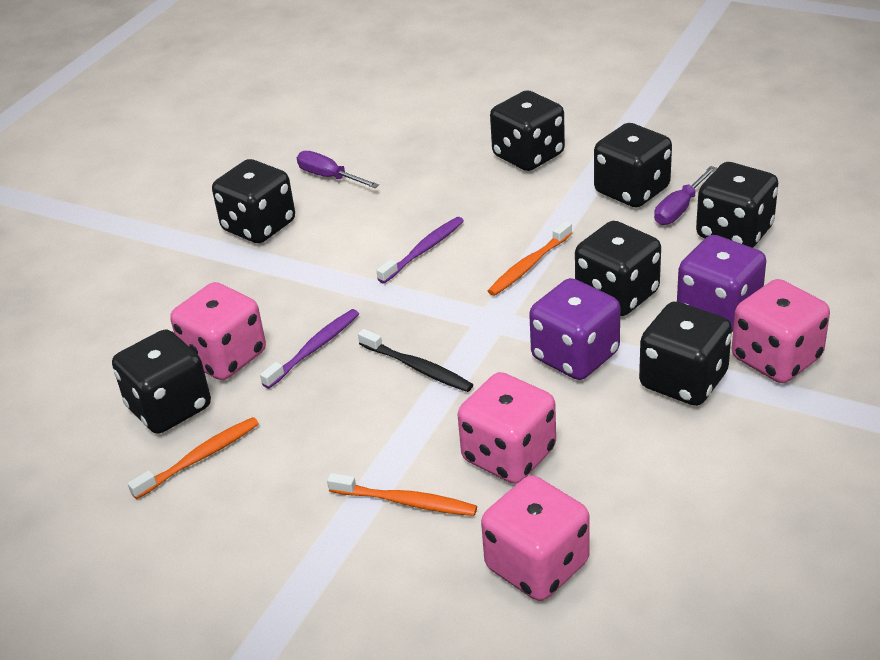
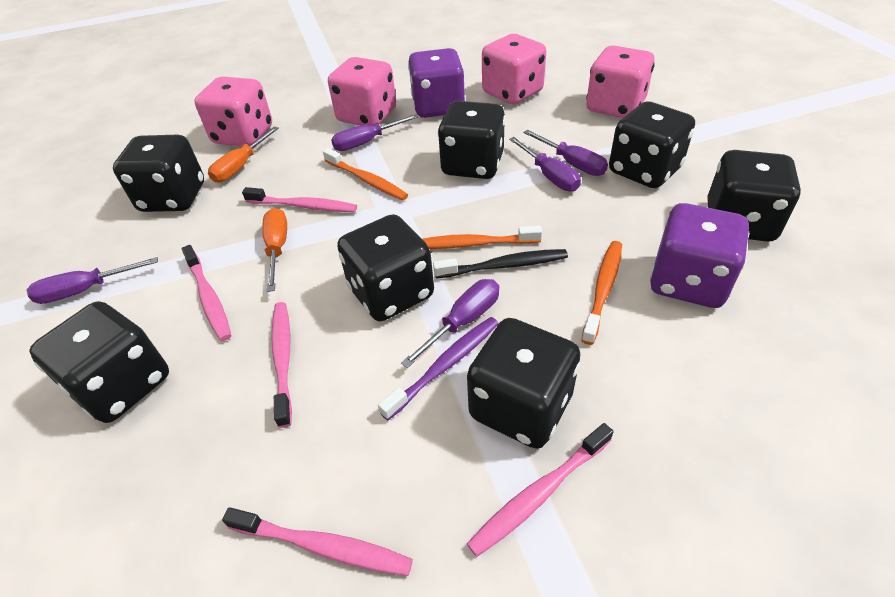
orange screwdriver: 0 -> 2
pink toothbrush: 0 -> 5
purple screwdriver: 2 -> 5
purple toothbrush: 2 -> 1

